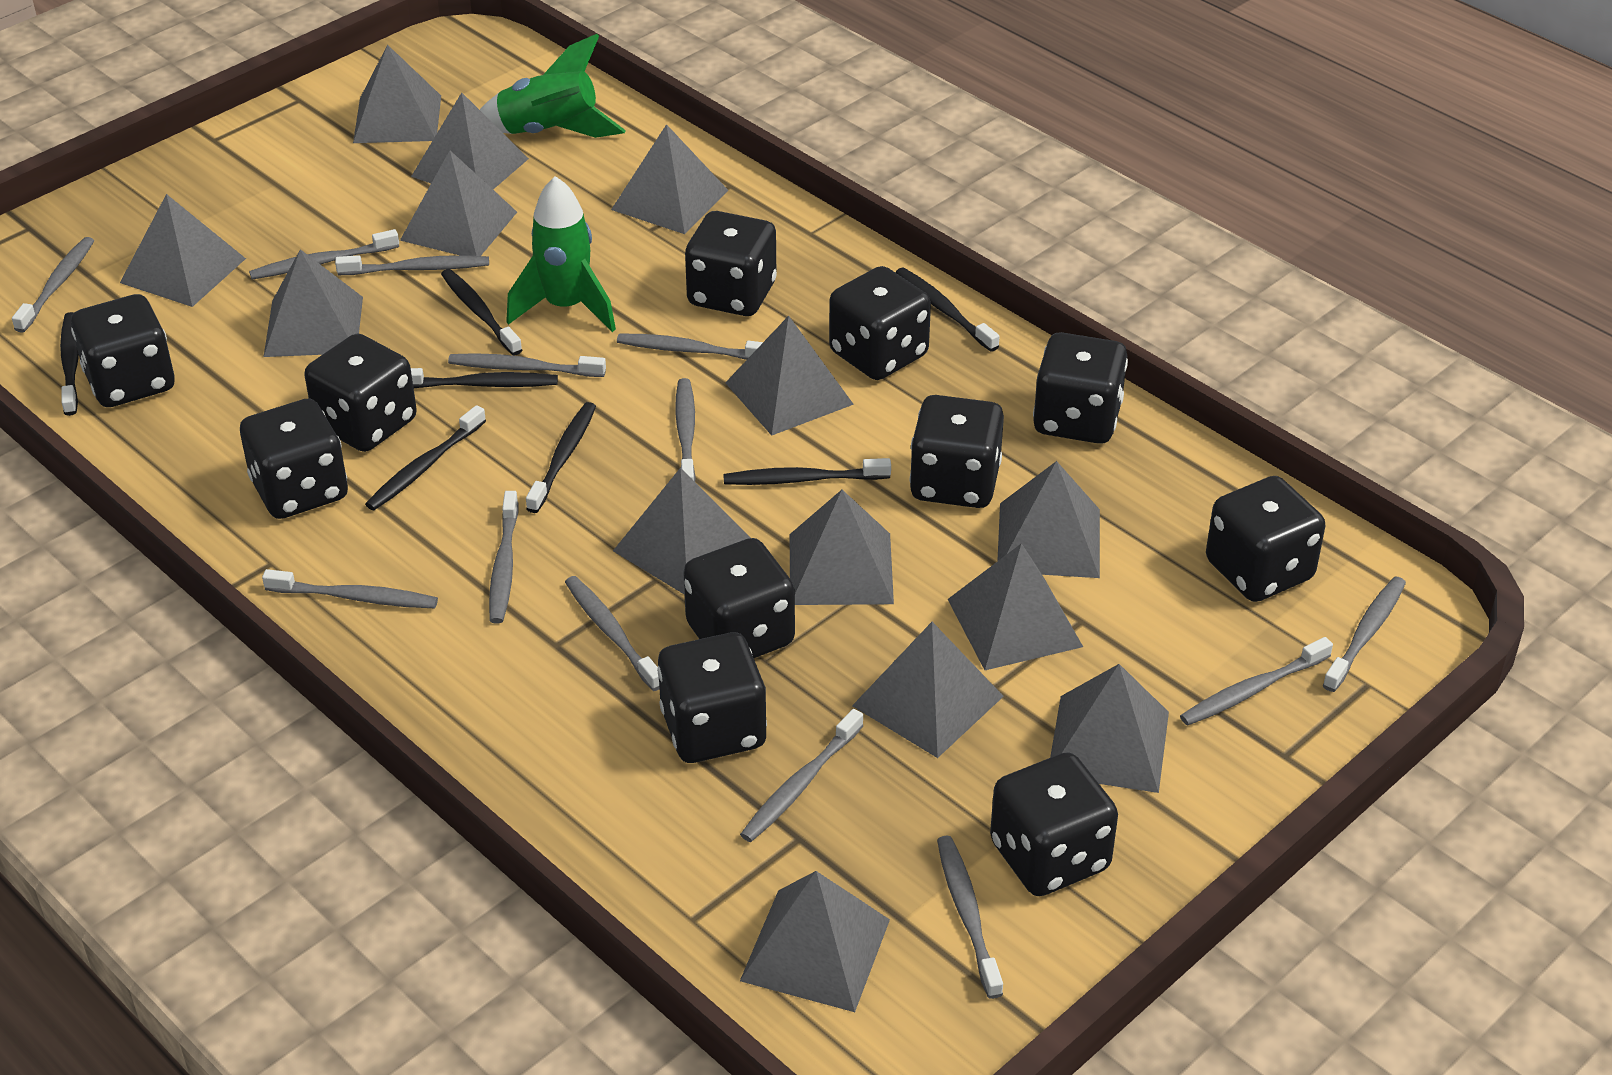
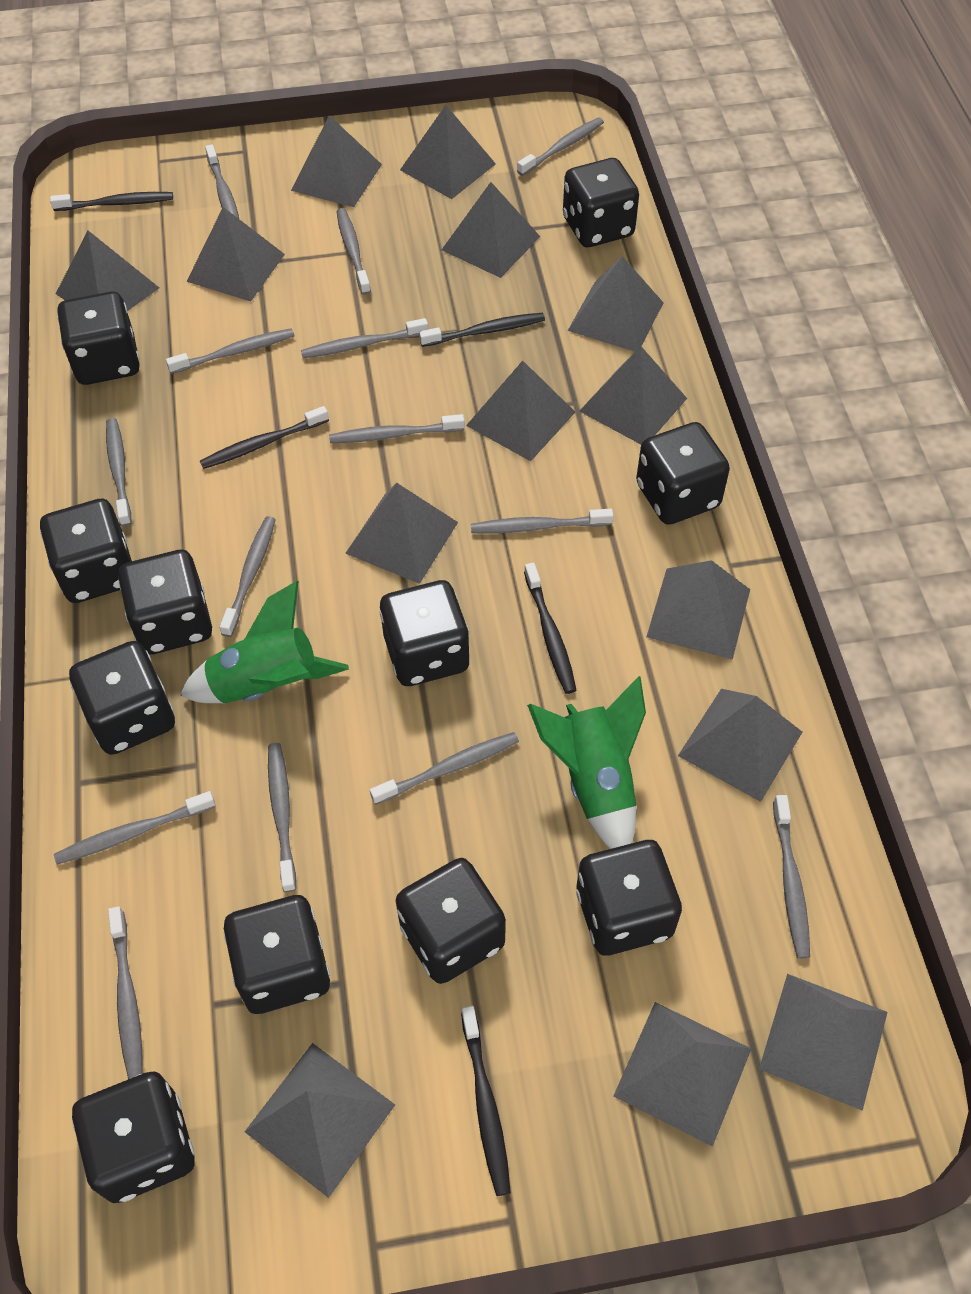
black toothbrush: 7 -> 5
grey toothbrush: 13 -> 14

